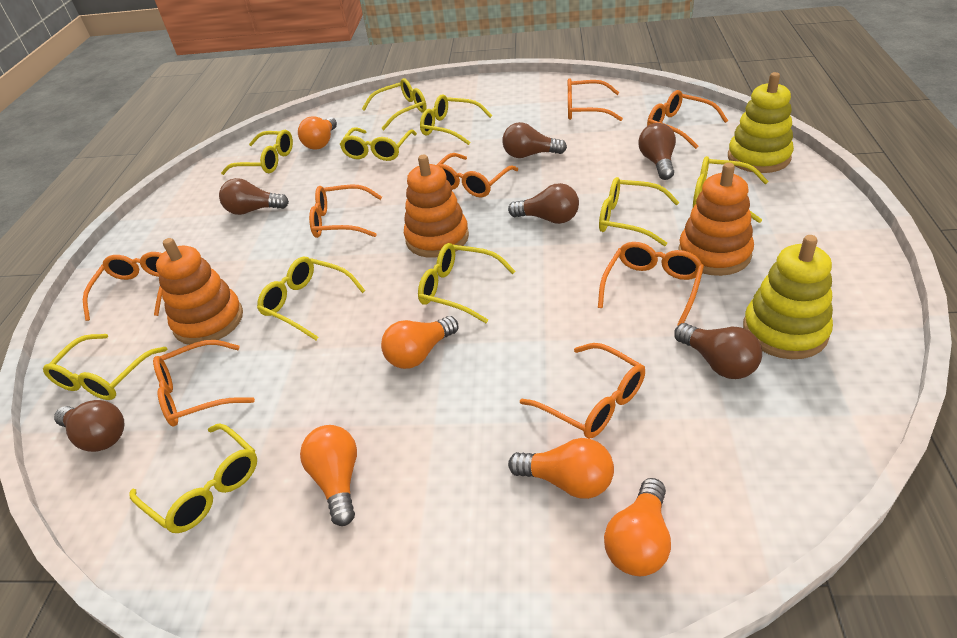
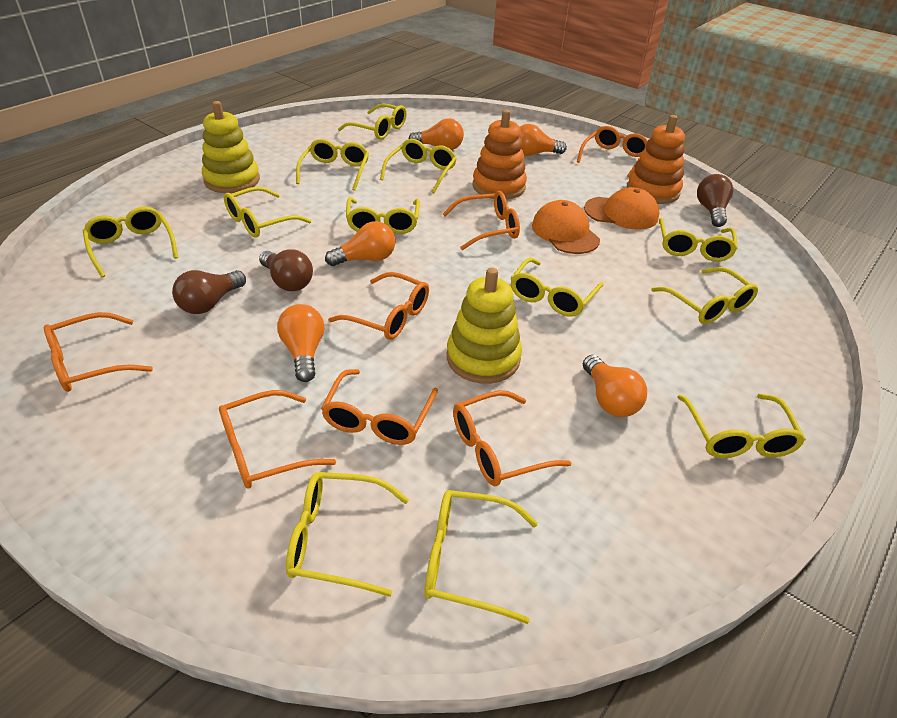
brown light bulb: 6 -> 3
orange cap: 0 -> 2
orange glasses: 8 -> 7
orange stacking toy: 3 -> 2
yellow glasses: 10 -> 12

